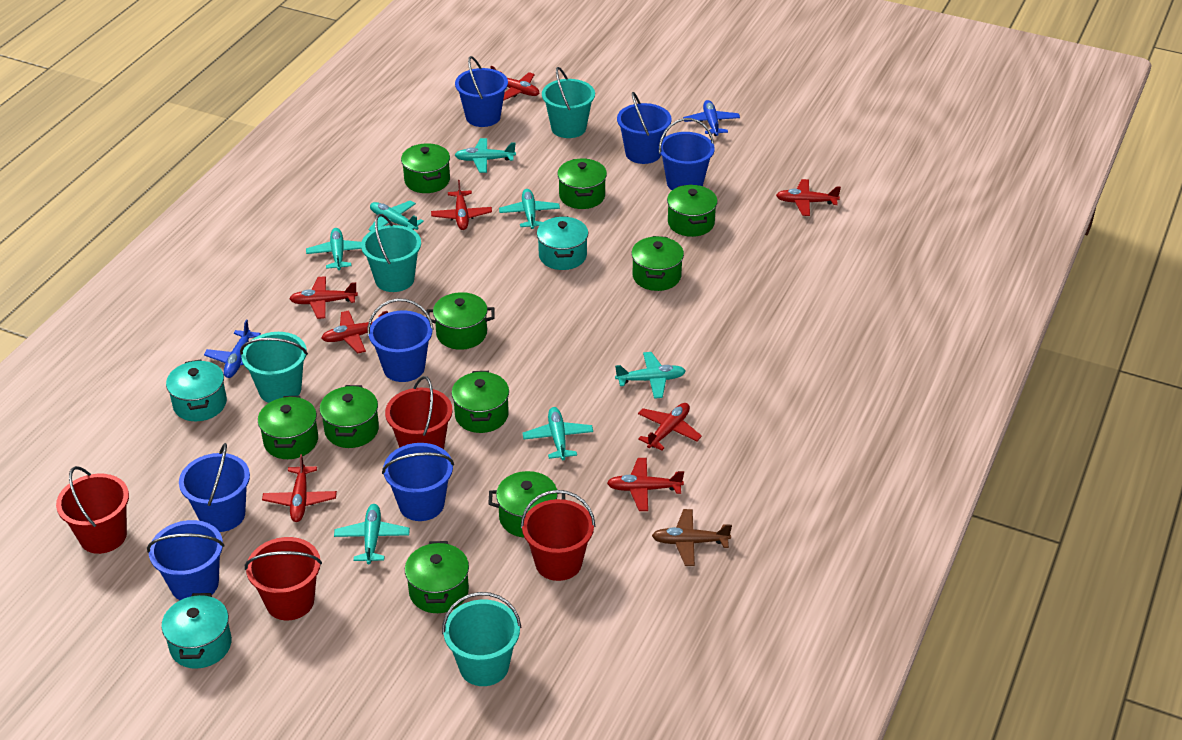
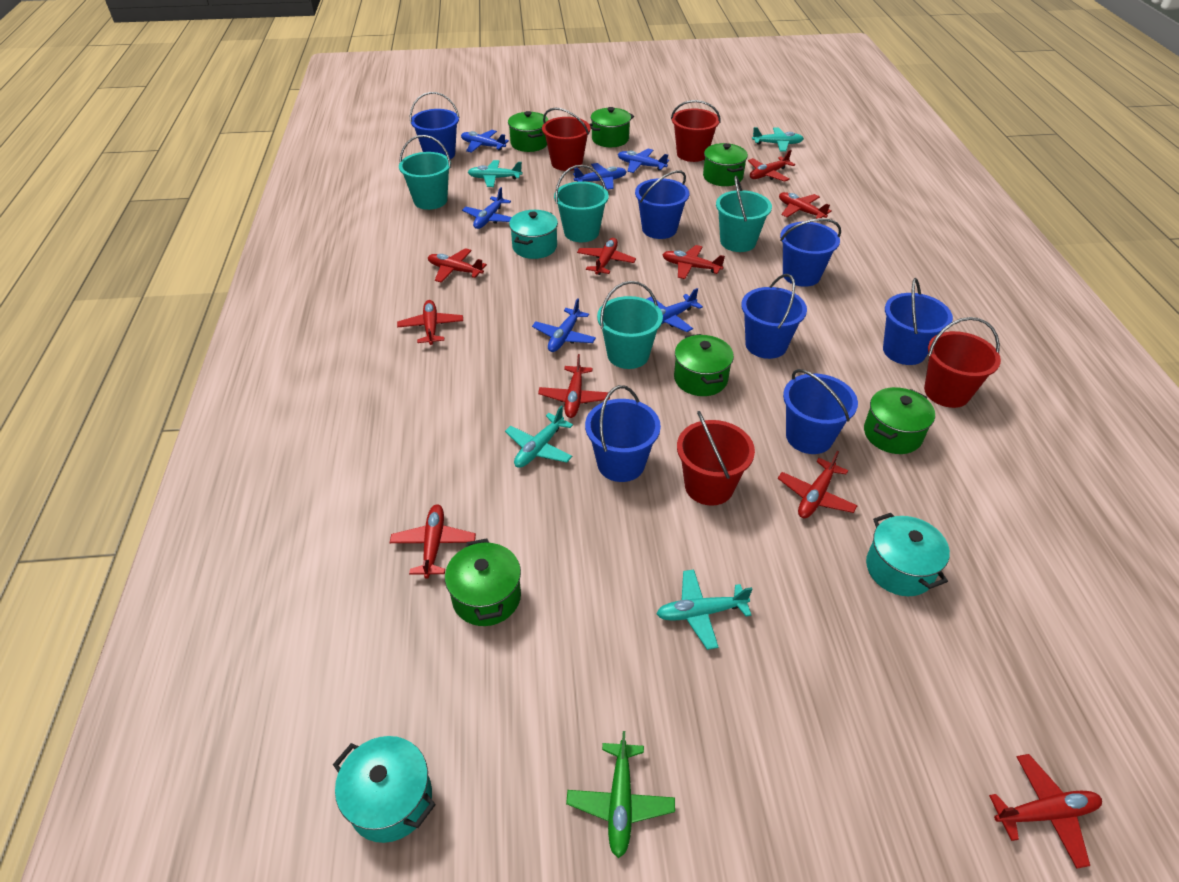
blue plane: 2 -> 6
brown plane: 1 -> 0
green plane: 0 -> 1
green pot: 10 -> 6
red plane: 8 -> 10
turquoise plane: 7 -> 4

